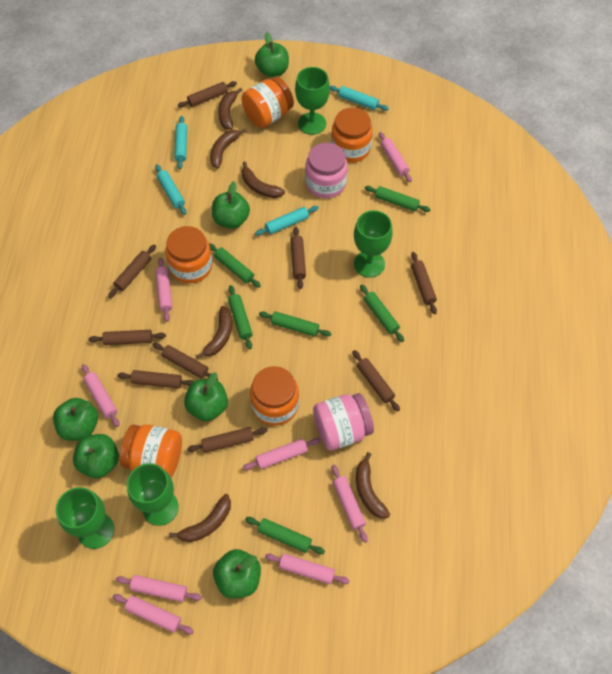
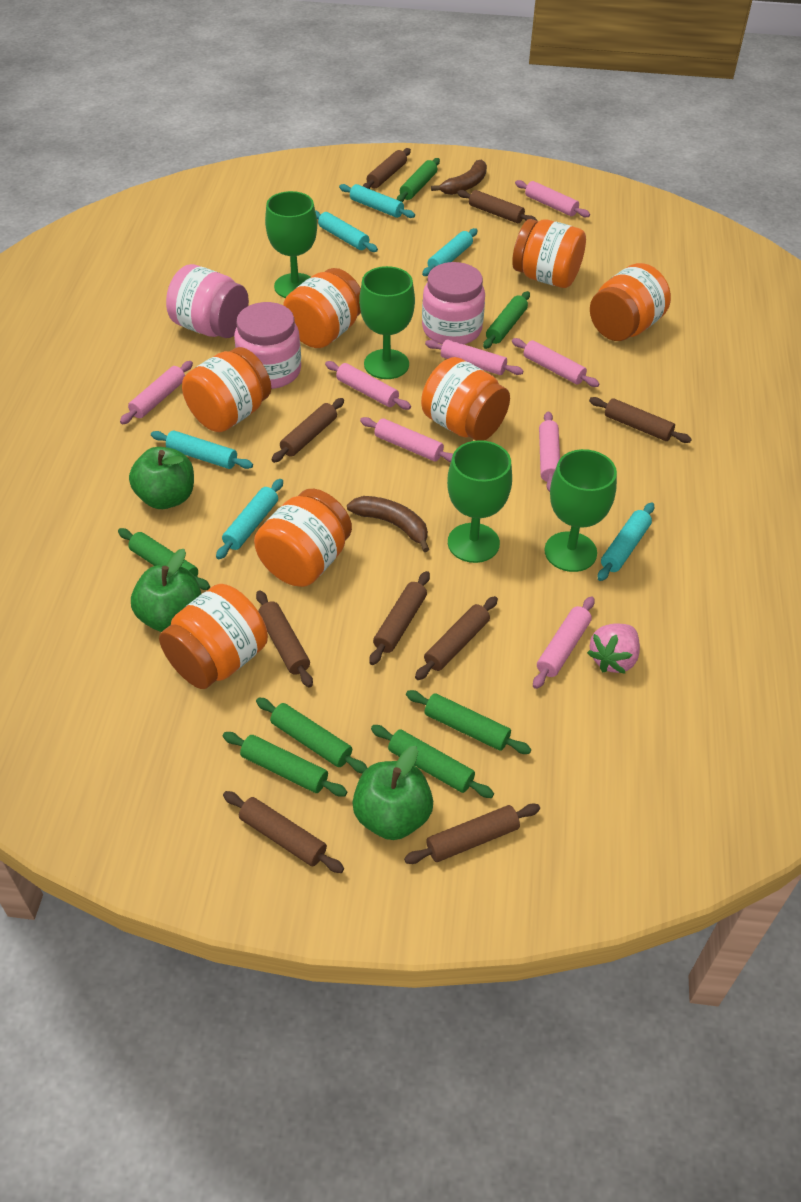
brown banana: 6 -> 2
green apple: 6 -> 3
green rolling pin: 6 -> 7
orange jar: 5 -> 7
pink jar: 2 -> 3
pink strawberry: 0 -> 1
turquoise rolling pin: 4 -> 6

